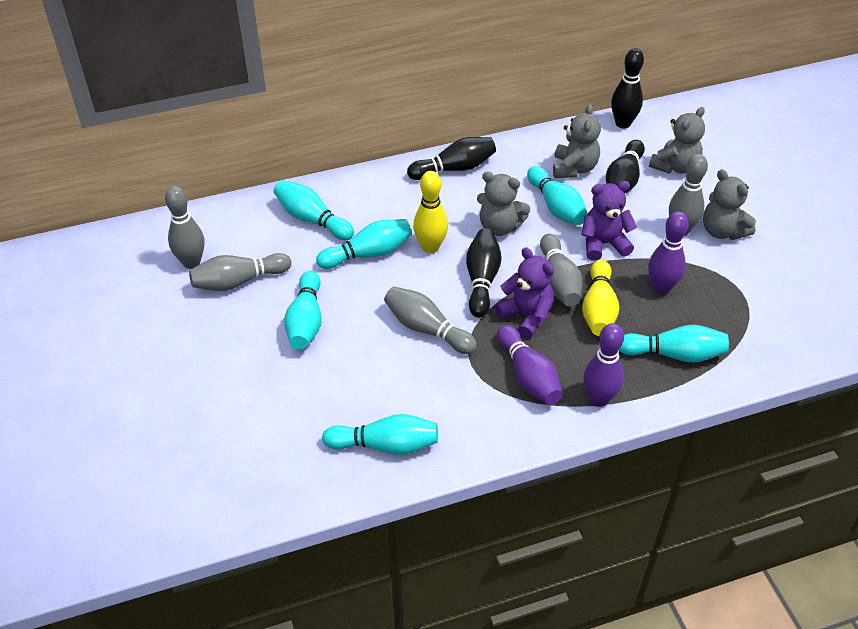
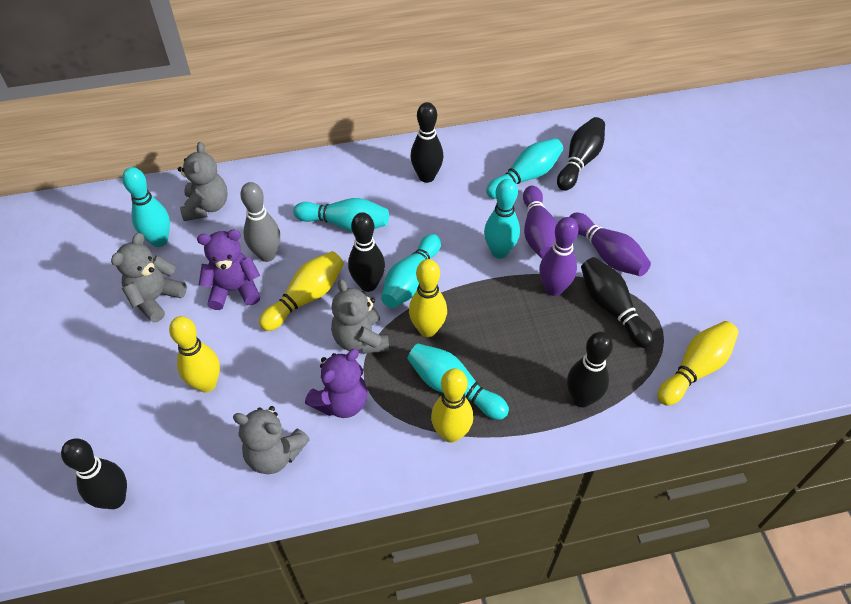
black bowling pin: 4 -> 6
grey bowling pin: 5 -> 1
yellow bowling pin: 2 -> 5

